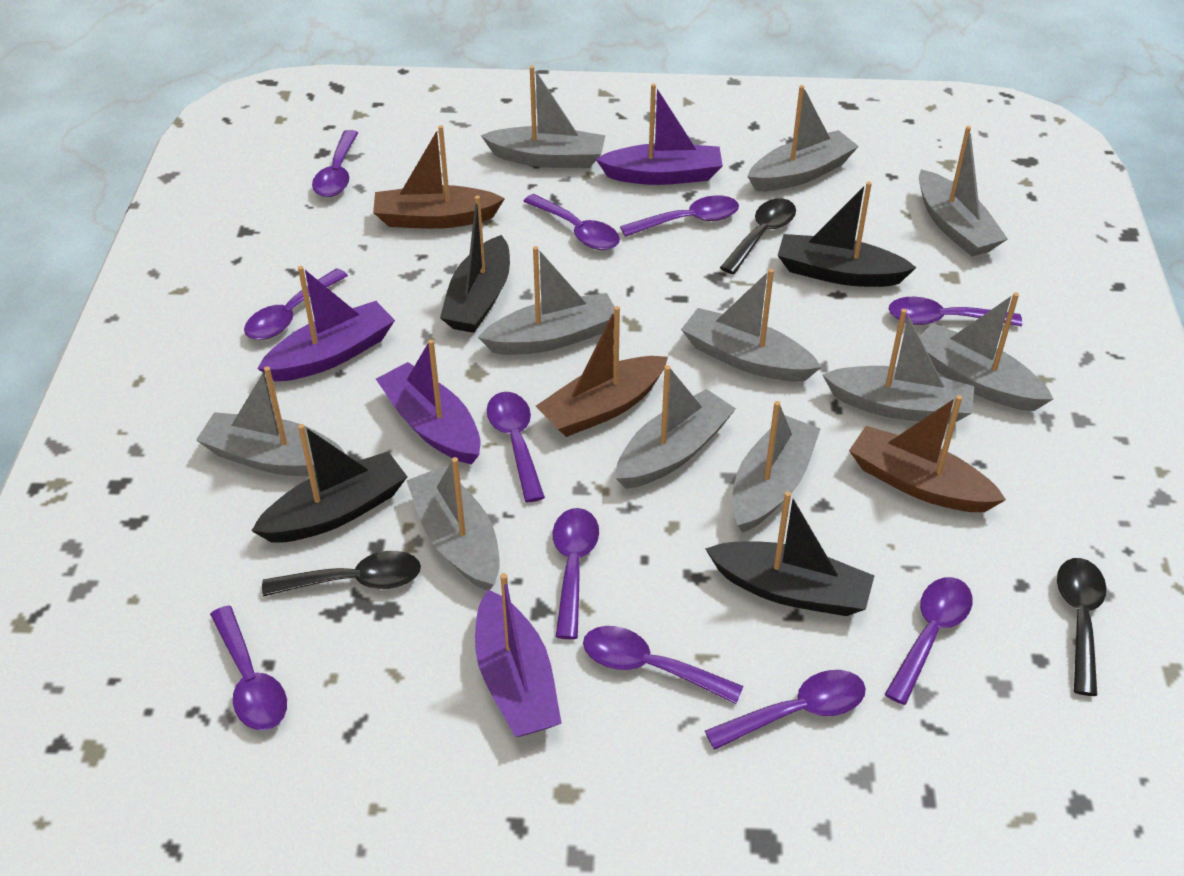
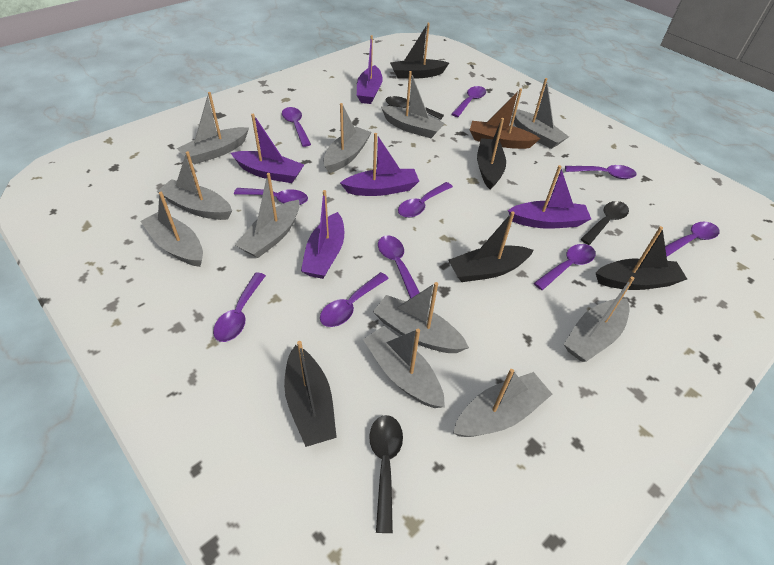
black boat: 4 -> 5
brown boat: 3 -> 1
purple boat: 4 -> 5
purple spoon: 11 -> 10

